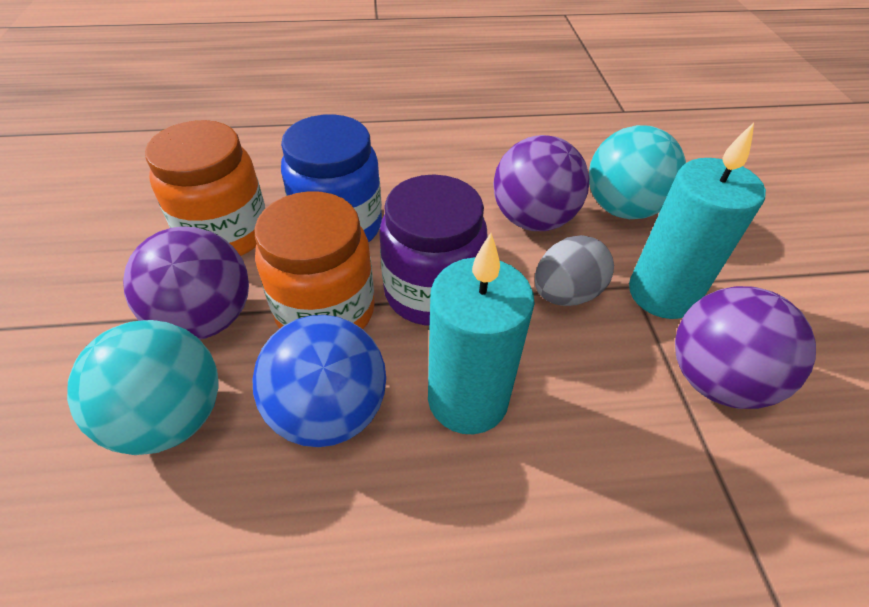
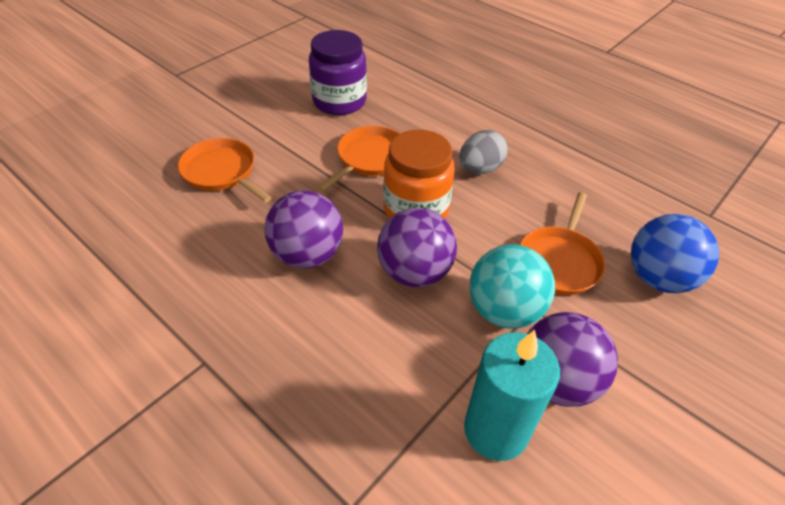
blue jar: 1 -> 0
orange jar: 2 -> 1
orange pan: 0 -> 3
turquoise ball: 2 -> 1
turquoise candle: 2 -> 1

